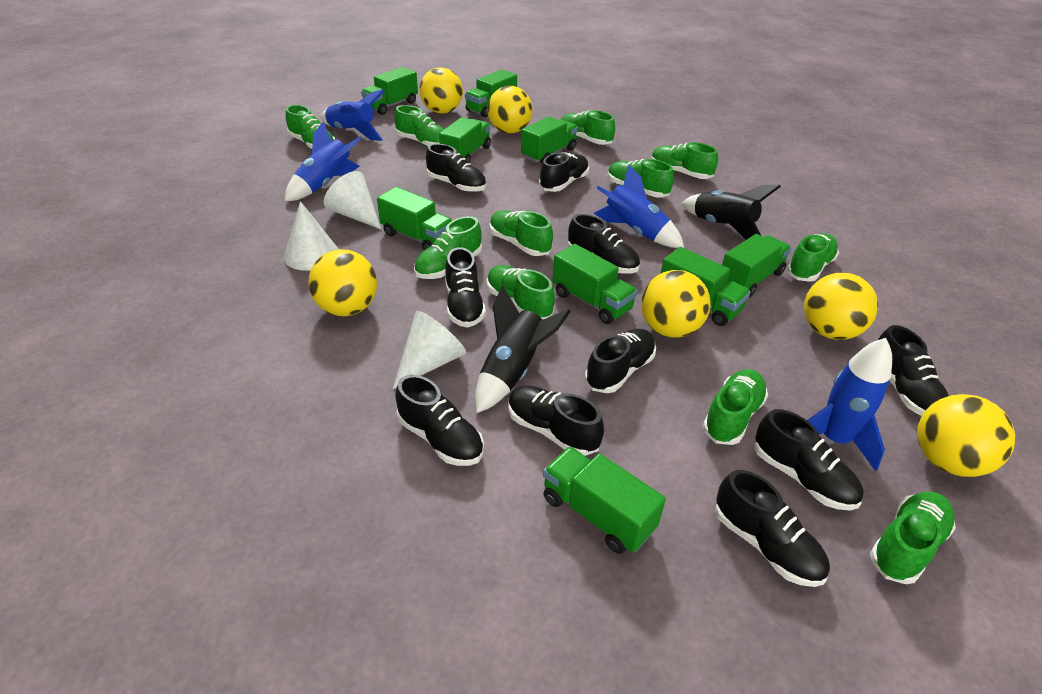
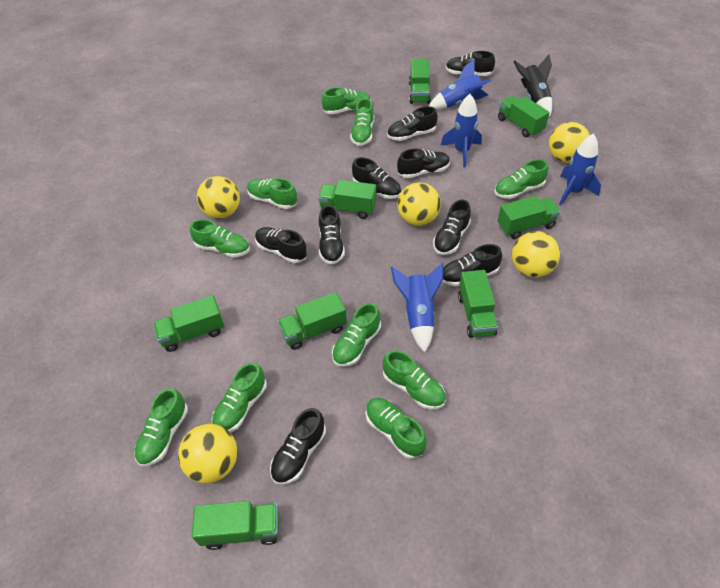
black rocket: 2 -> 1
black shoe: 10 -> 9
green shoe: 11 -> 10
green truck: 9 -> 8
white cone: 3 -> 0
yellow ball: 6 -> 5

